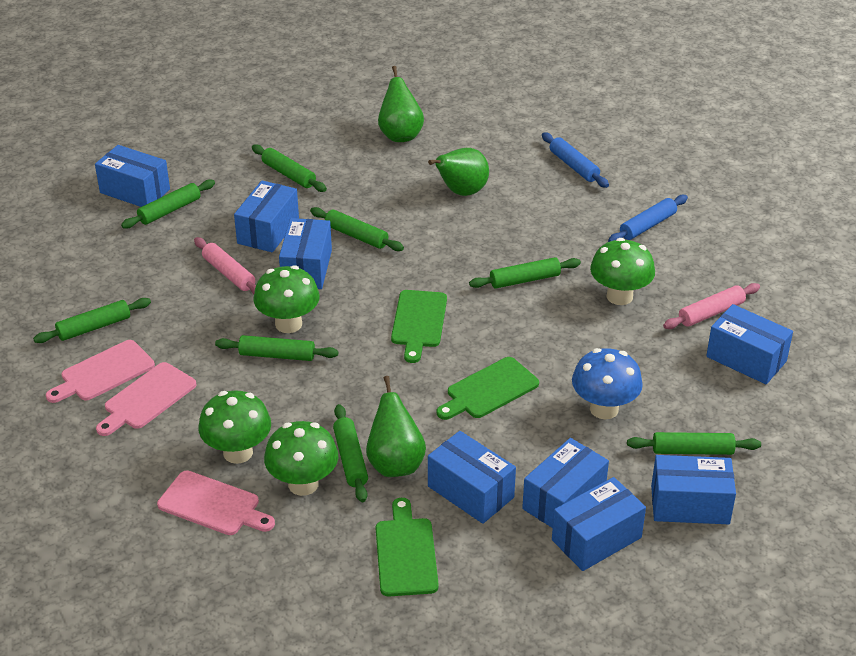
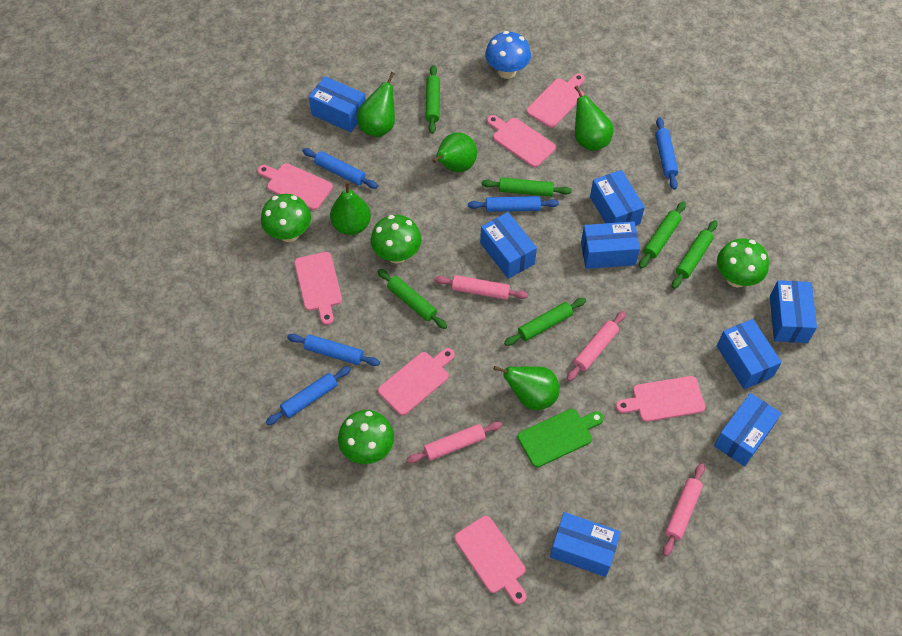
blue rolling pin: 2 -> 5
green cutting board: 3 -> 1
green pear: 3 -> 5
green rolling pin: 8 -> 6
pink cutting board: 3 -> 7
pink rolling pin: 2 -> 4

